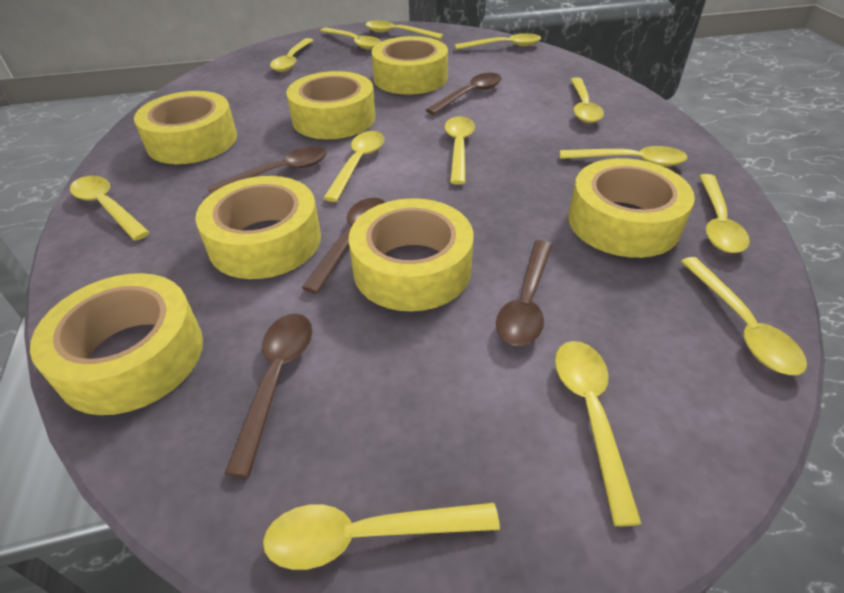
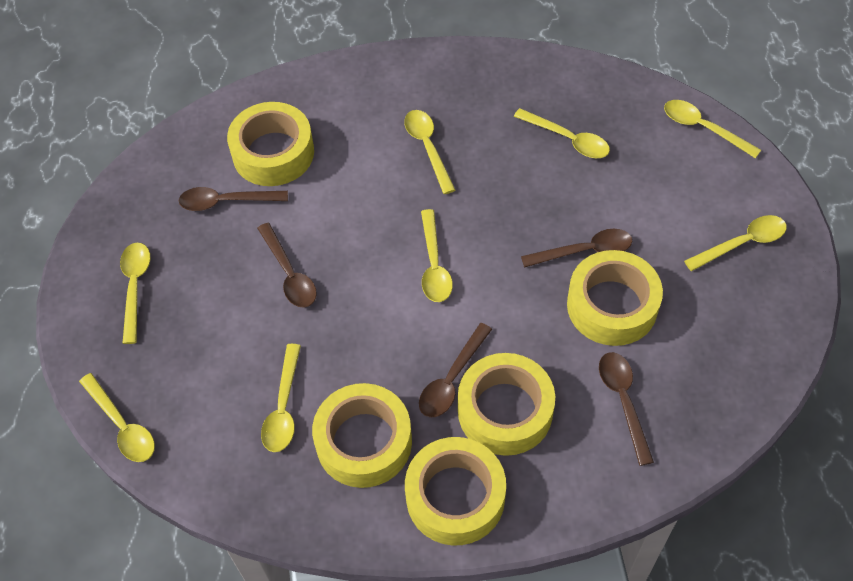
yellow spoon: 13 -> 8
yellow tape: 7 -> 5

